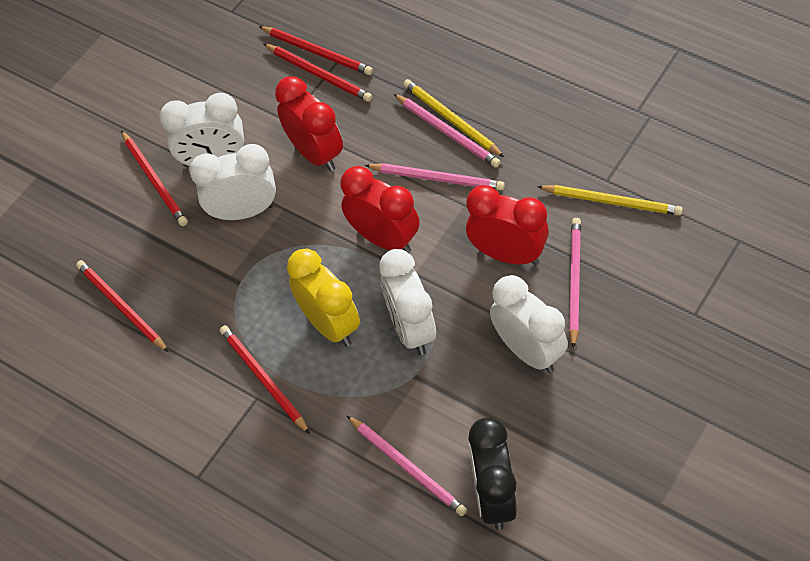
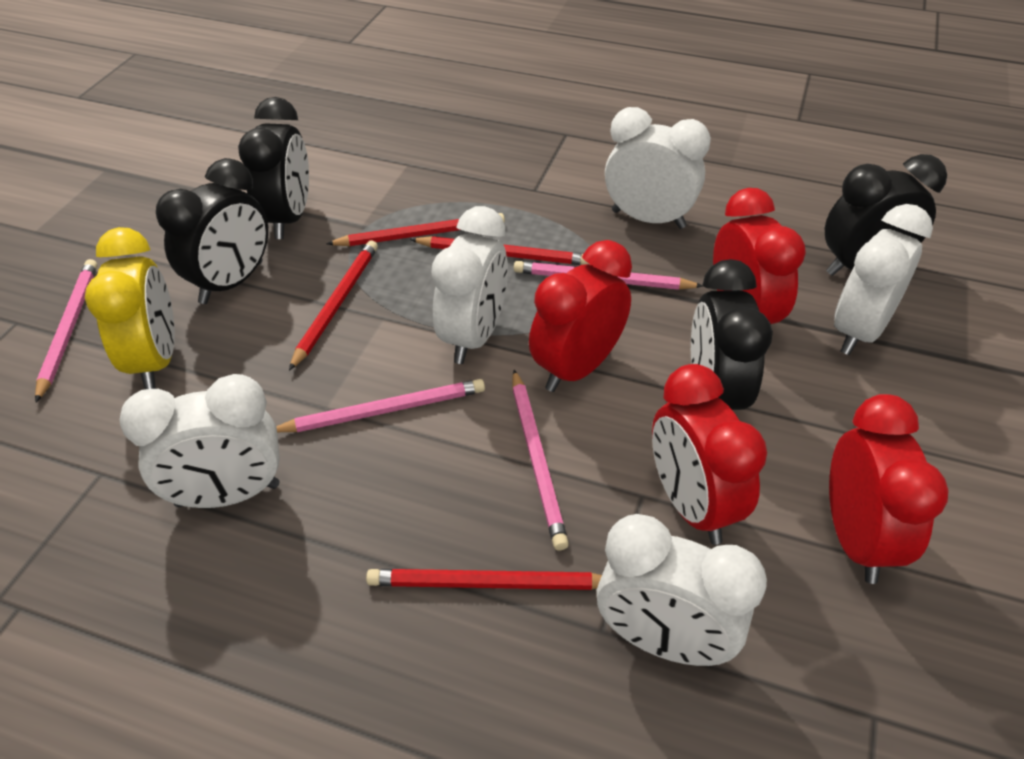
black clock: 1 -> 4
red clock: 3 -> 4
red pencil: 5 -> 4
white clock: 4 -> 5
yellow pencil: 2 -> 0

